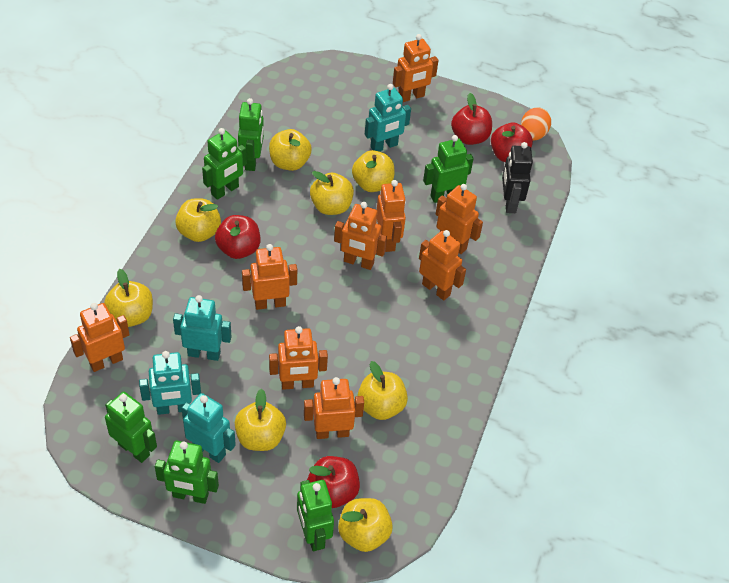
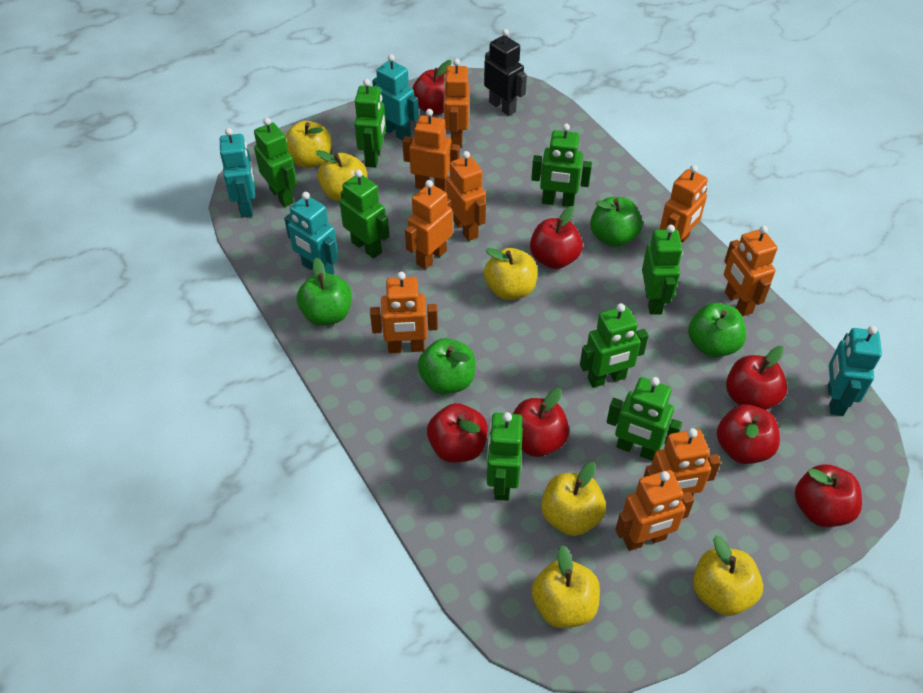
green apple: 0 -> 4
green robot: 6 -> 8
orange egg: 1 -> 0
red apple: 4 -> 7
yellow apple: 8 -> 6

